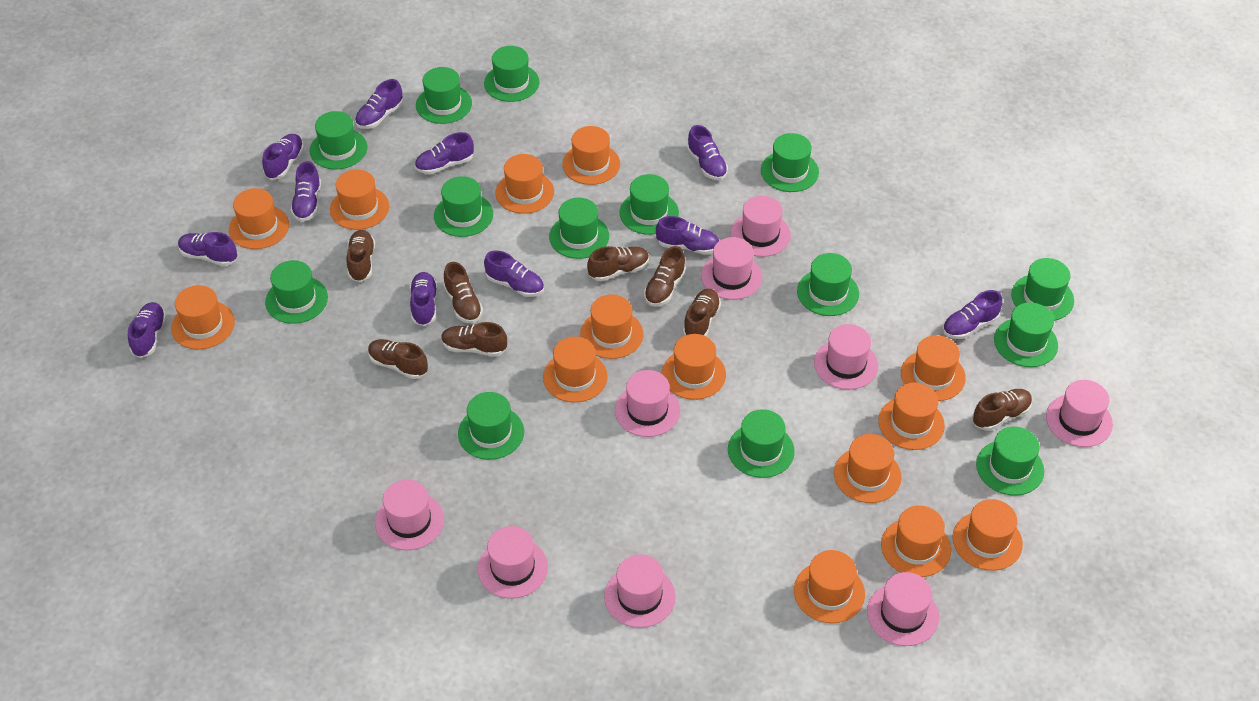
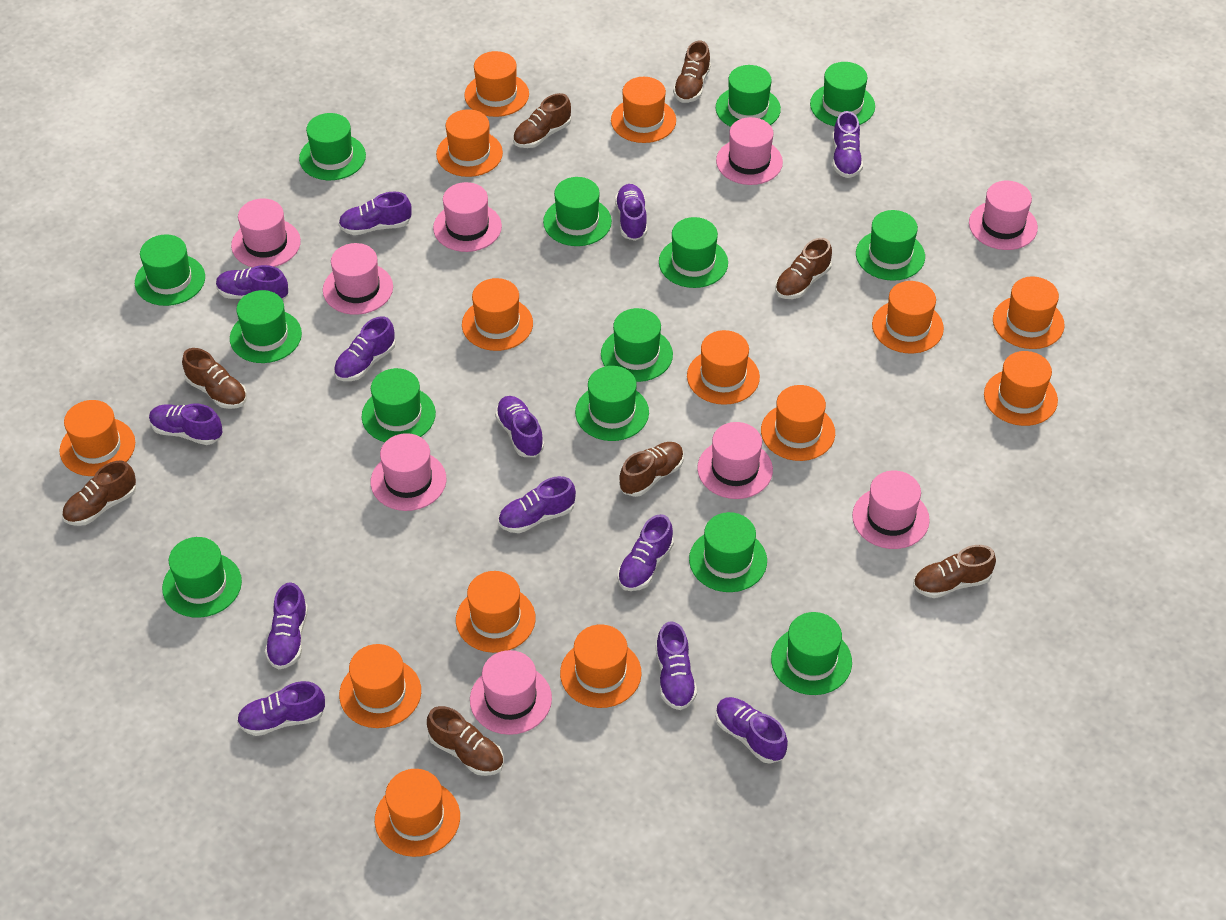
purple shoe: 11 -> 13

